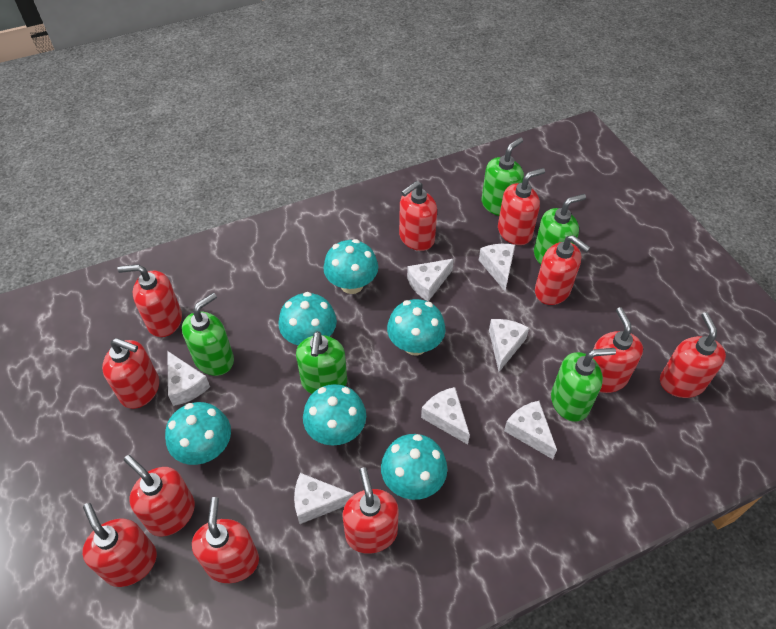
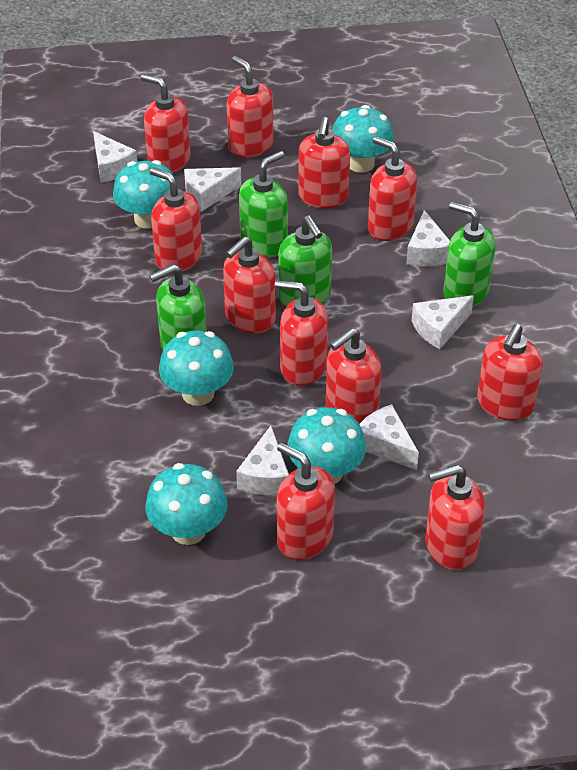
green soap dispenser: 5 -> 4
turquoise mushroom: 6 -> 5
white cheese: 7 -> 6

